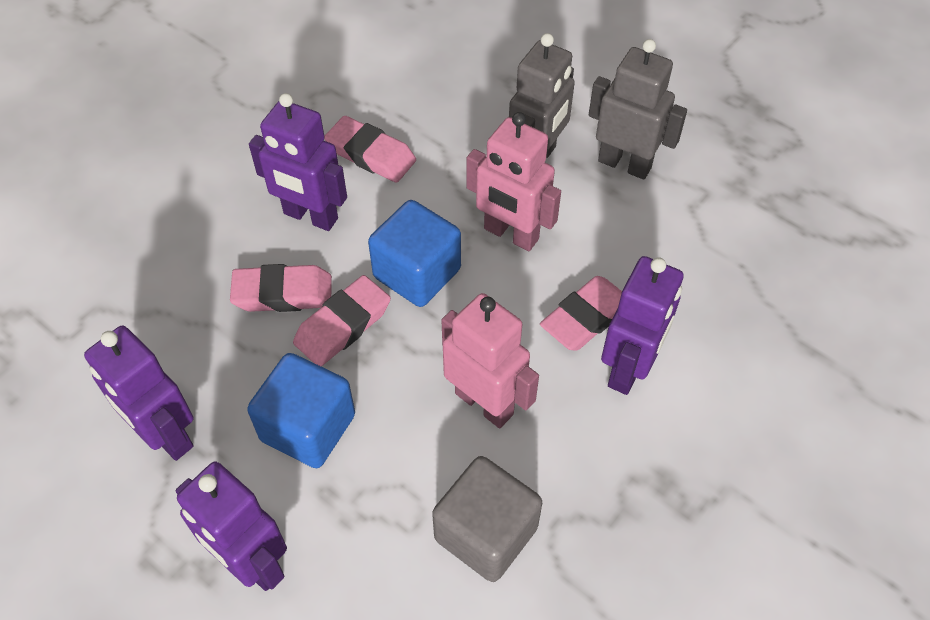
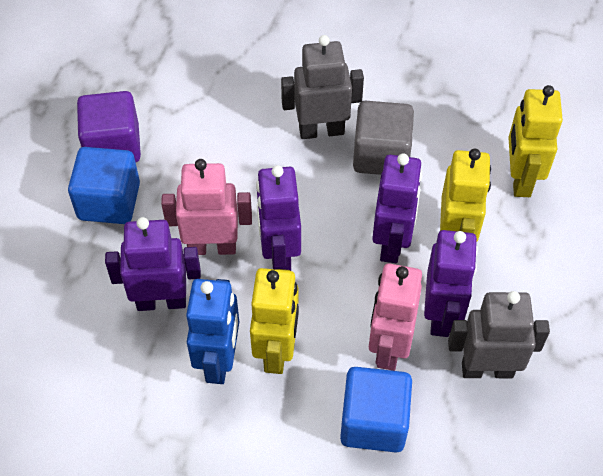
blue robot: 0 -> 1
pink eraser: 4 -> 0
purple cube: 0 -> 1
yellow robot: 0 -> 3

